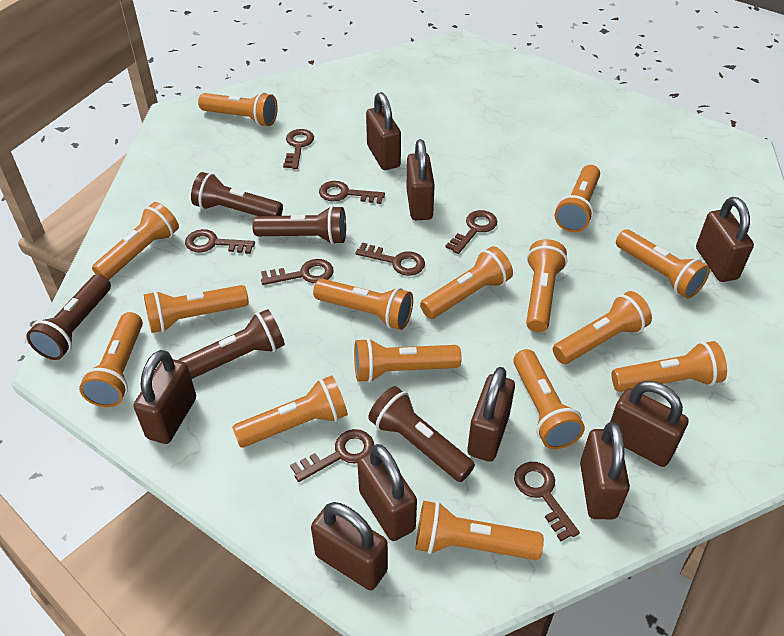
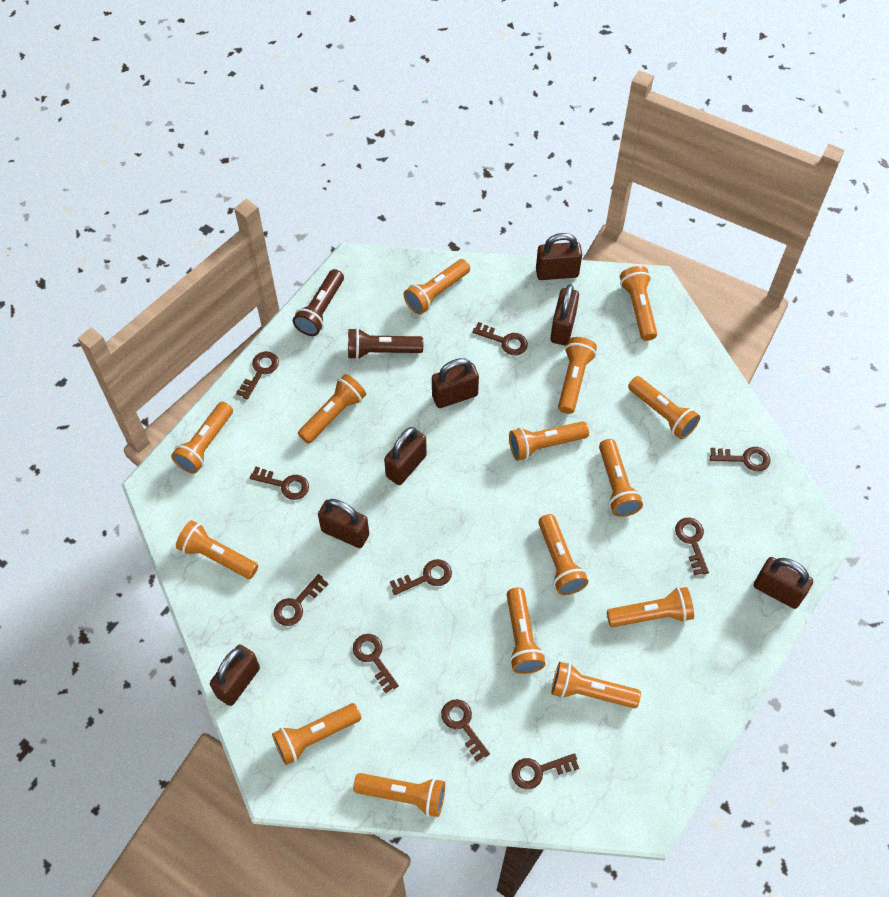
brown flashlight: 5 -> 2
brown key: 8 -> 10
brown padlock: 9 -> 7

